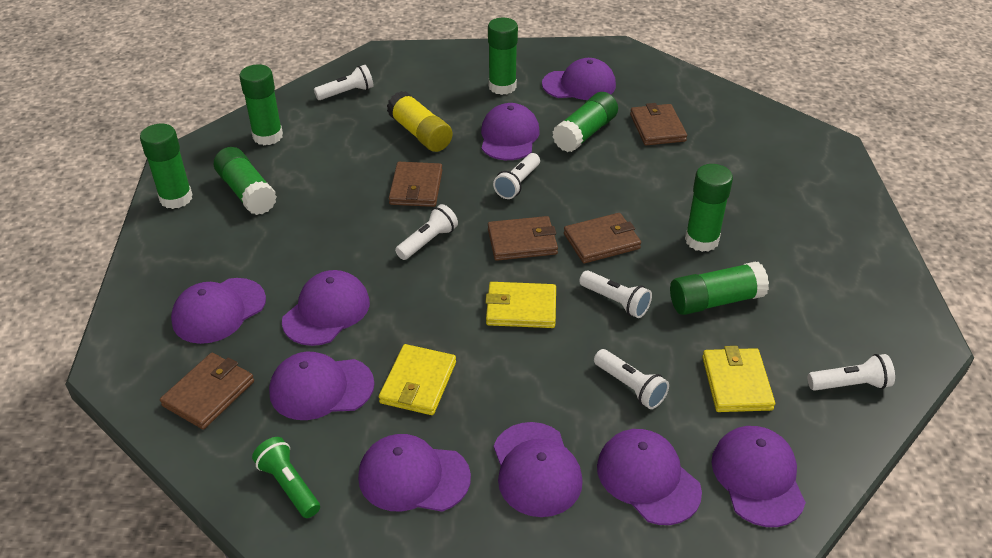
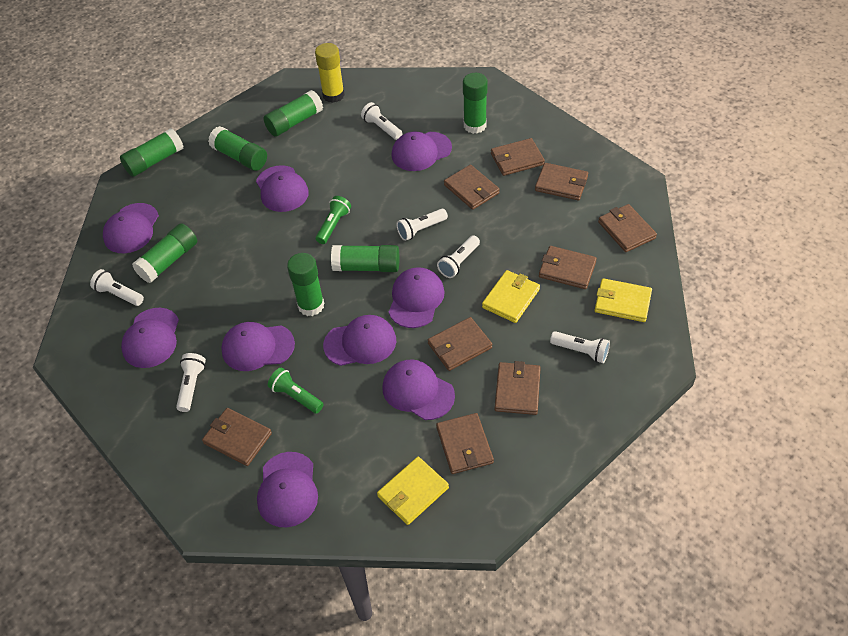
brown wallet: 5 -> 9
green flashlight: 1 -> 2

